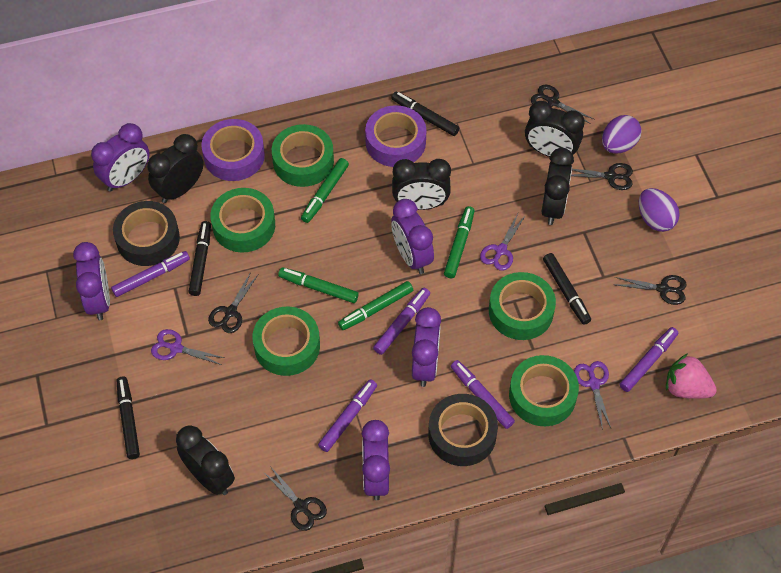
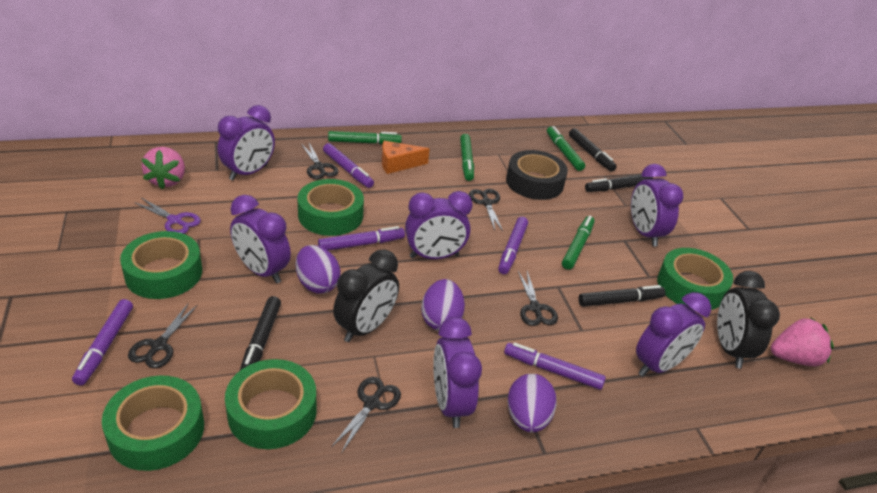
black clock: 5 -> 2
black tape: 2 -> 1
orange cheese: 0 -> 1
pink strawberry: 1 -> 2
purple clock: 5 -> 6
purple egg: 2 -> 3
purple scissors: 3 -> 1
purple tape: 2 -> 0

